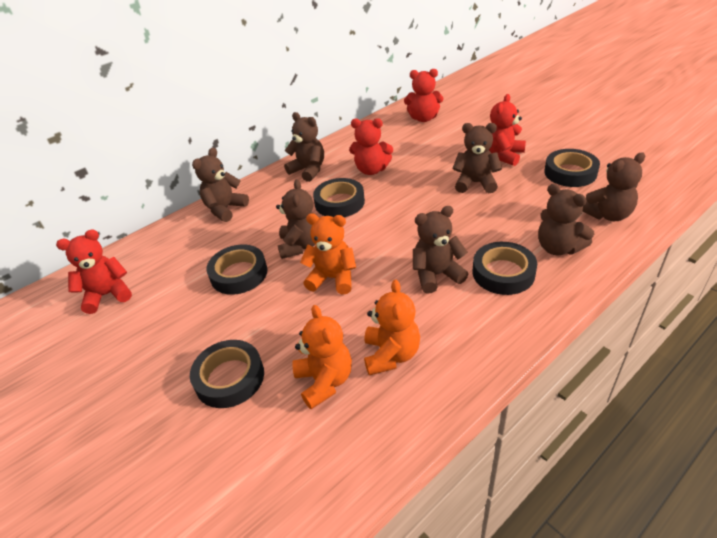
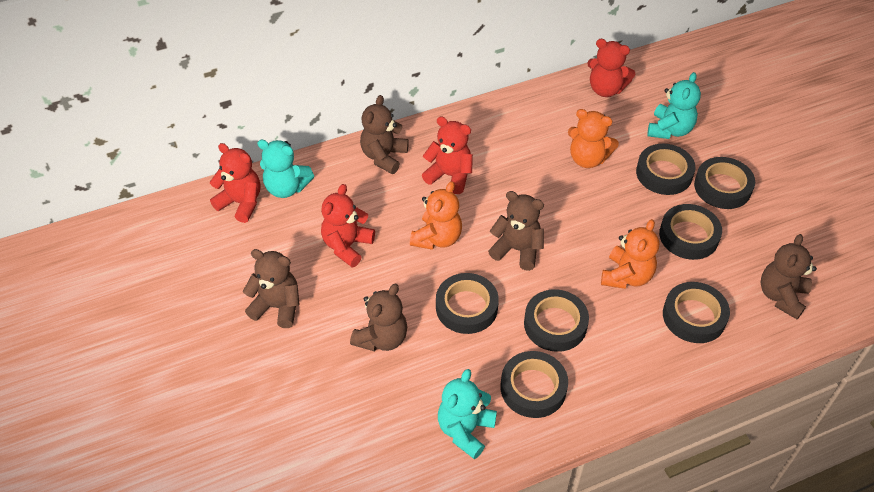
black tape: 5 -> 7
brown teddy bear: 7 -> 5
turquoise teddy bear: 0 -> 3

